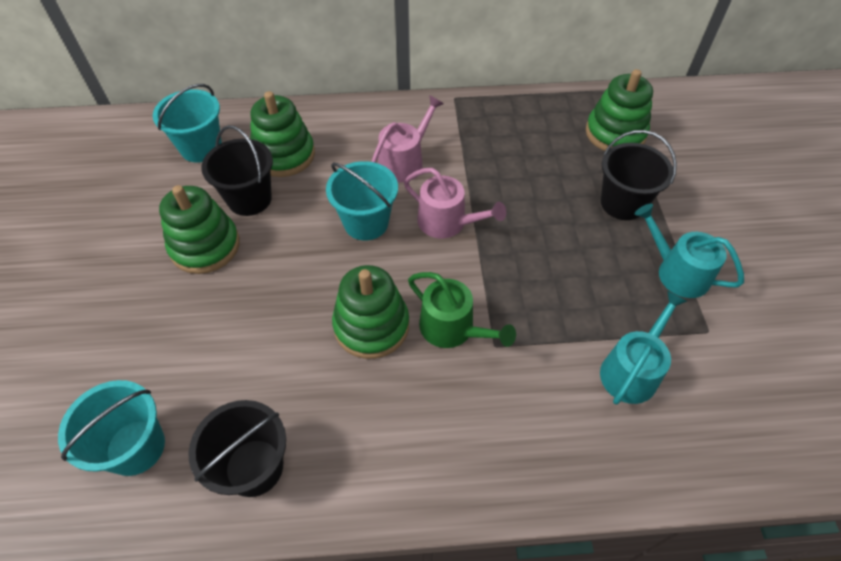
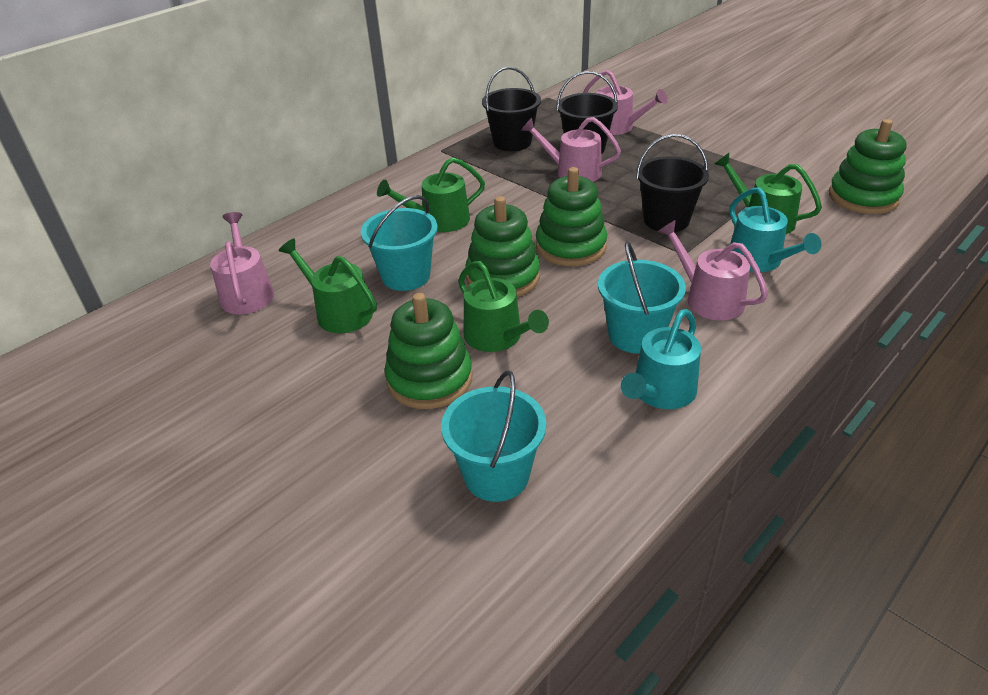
green watering can: 1 -> 4
pink watering can: 2 -> 4

